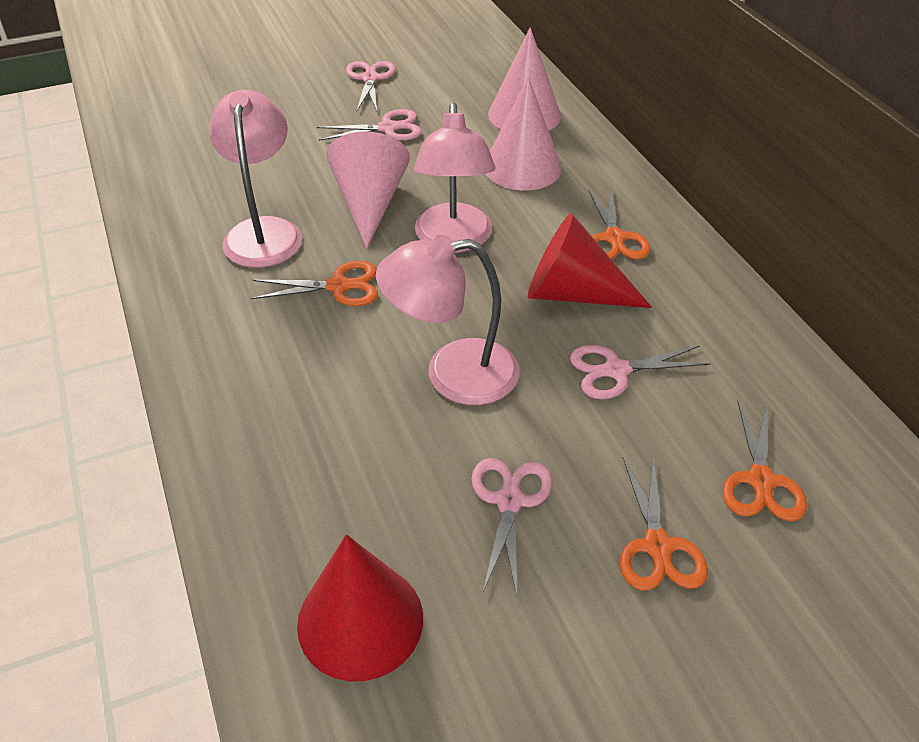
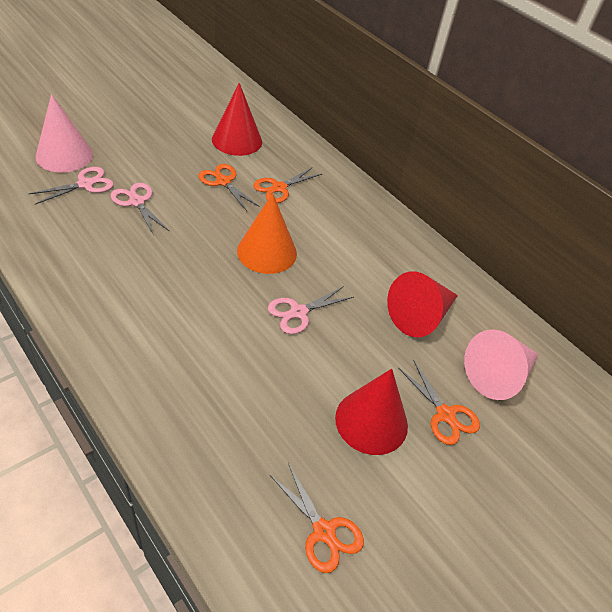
orange cone: 0 -> 1
pink cone: 3 -> 2
pink lamp: 3 -> 0
pink scissors: 4 -> 3
red cone: 2 -> 3

